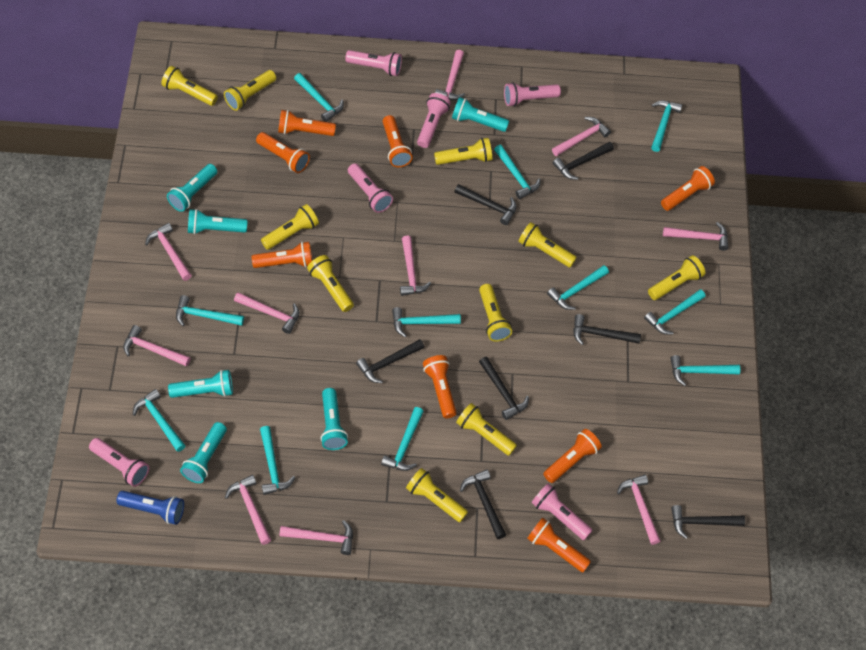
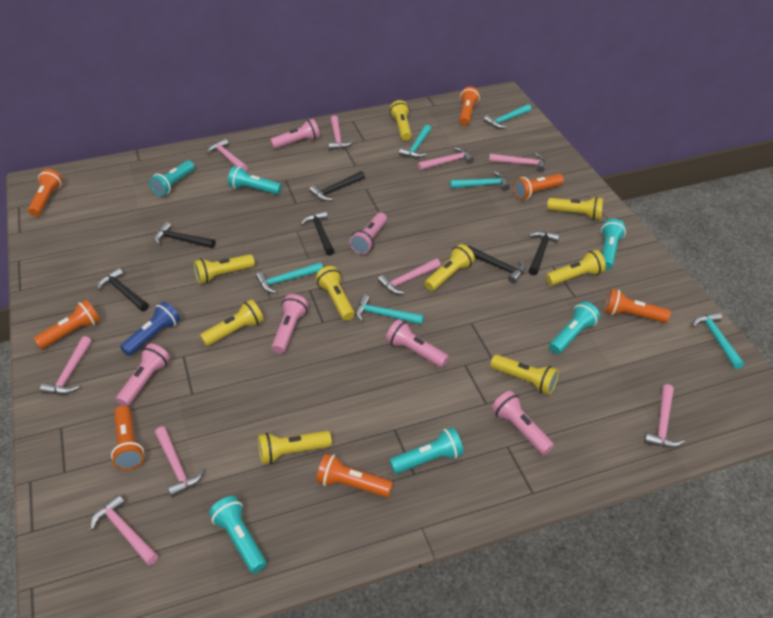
black hammer: 7 -> 6
orange flashlight: 8 -> 7
pink hammer: 10 -> 9
turquoise hammer: 11 -> 6
yellow flashlight: 10 -> 9

